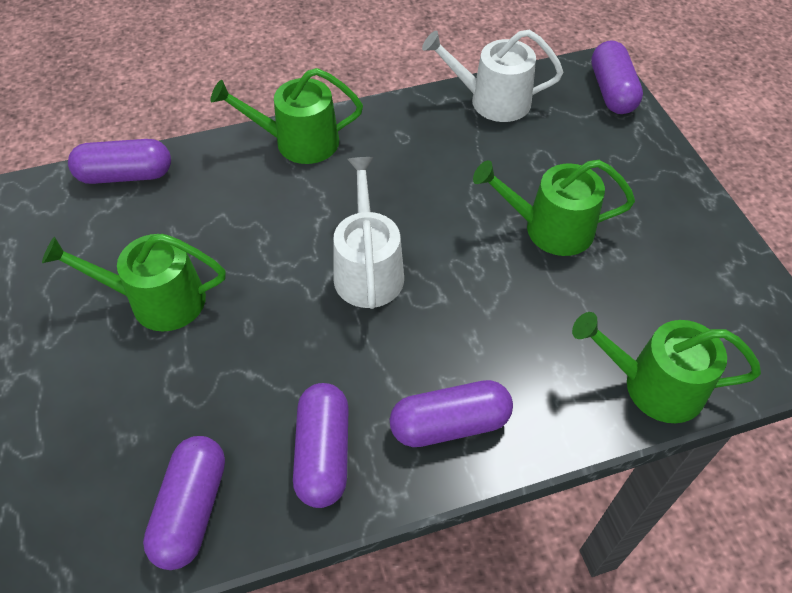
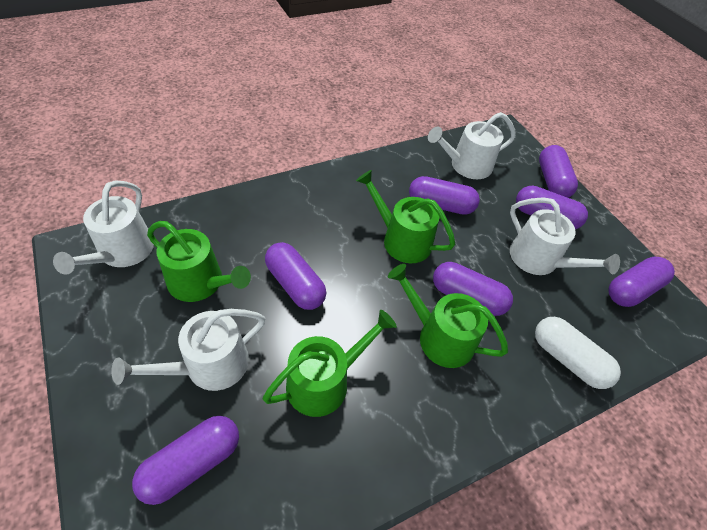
purple capsule: 5 -> 7
white capsule: 0 -> 1
white watering can: 2 -> 4

